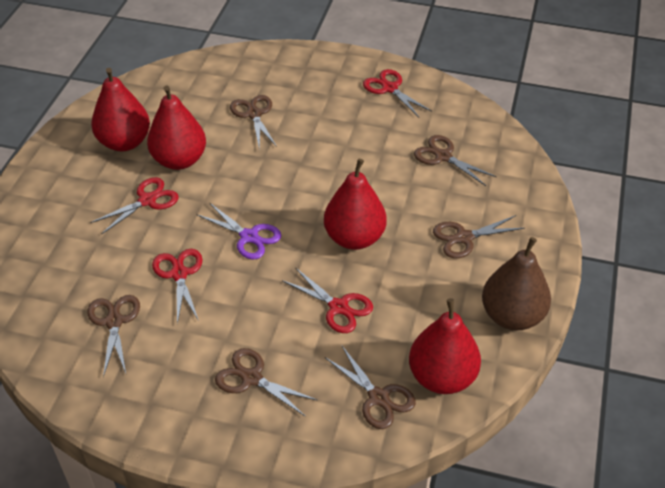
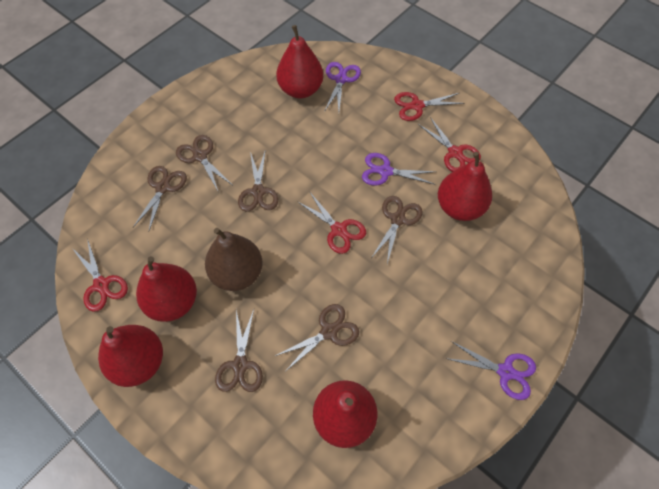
purple scissors: 1 -> 3
red pear: 4 -> 5

